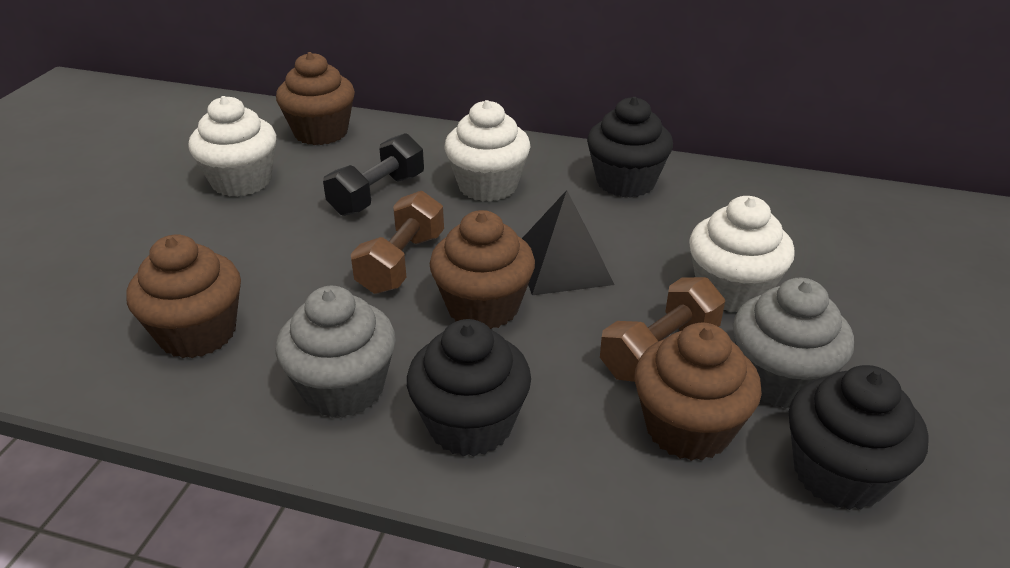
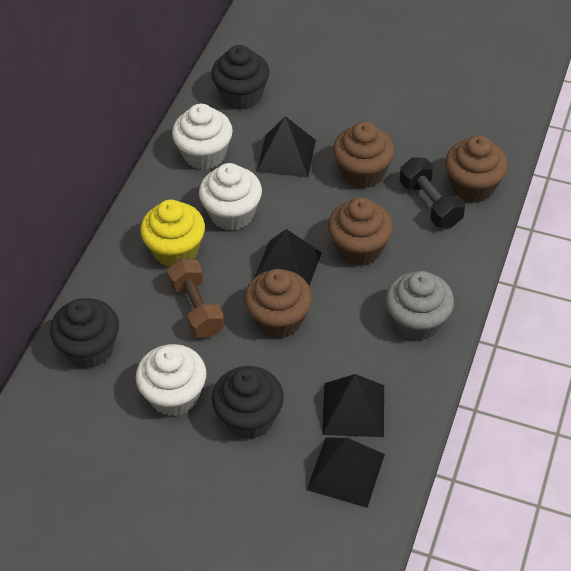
black pyramid: 1 -> 4
brown dumbbell: 2 -> 1
grey cupcake: 2 -> 1
yellow cupcake: 0 -> 1

